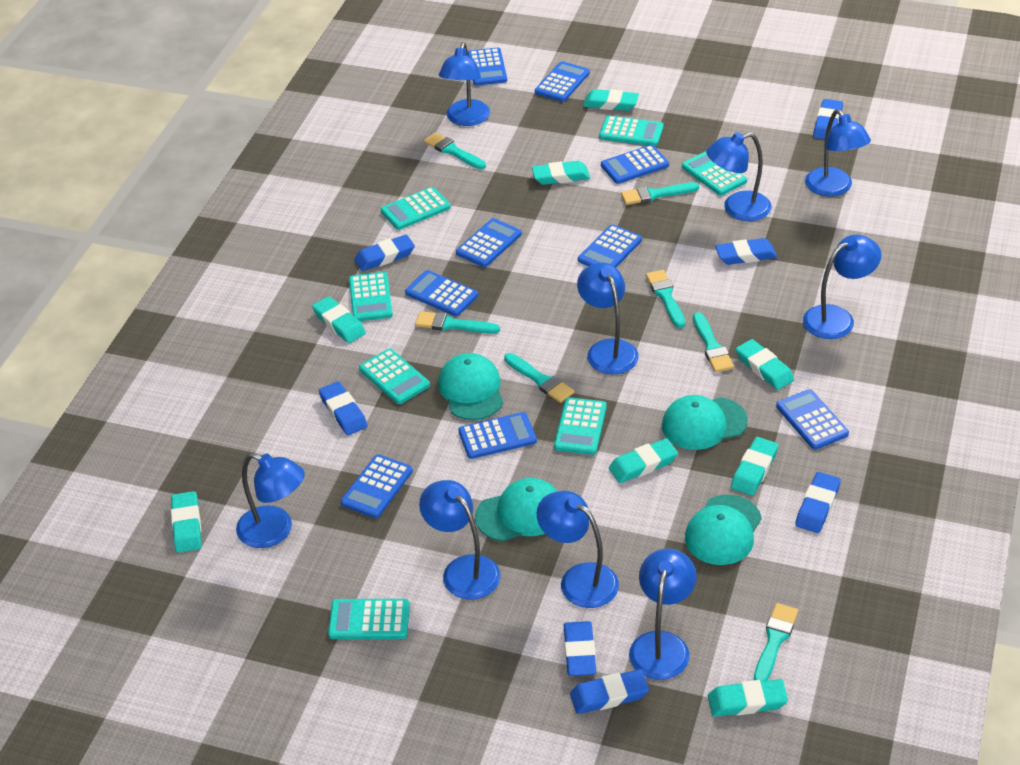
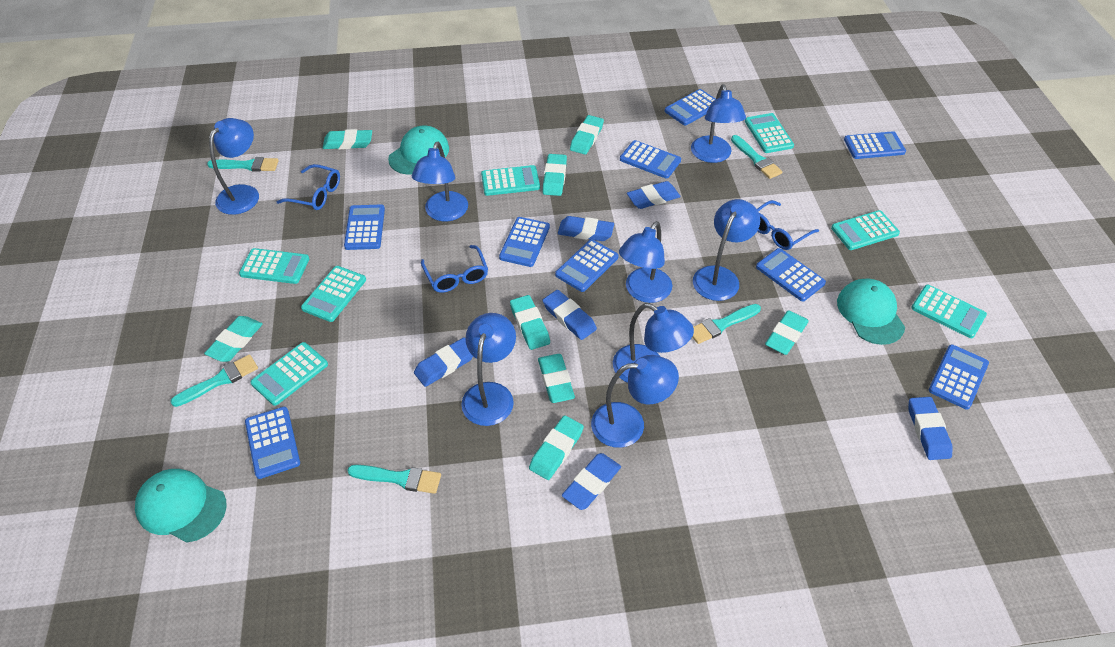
blue eraser: 7 -> 6
blue glasses: 0 -> 3
blue lamp: 9 -> 8
turquoise brush: 7 -> 5
turquoise cap: 4 -> 3

